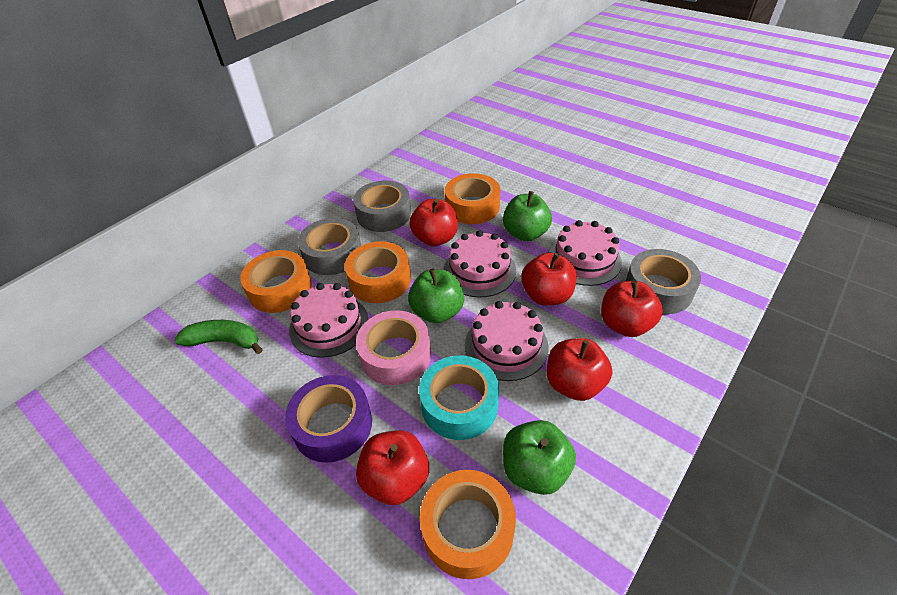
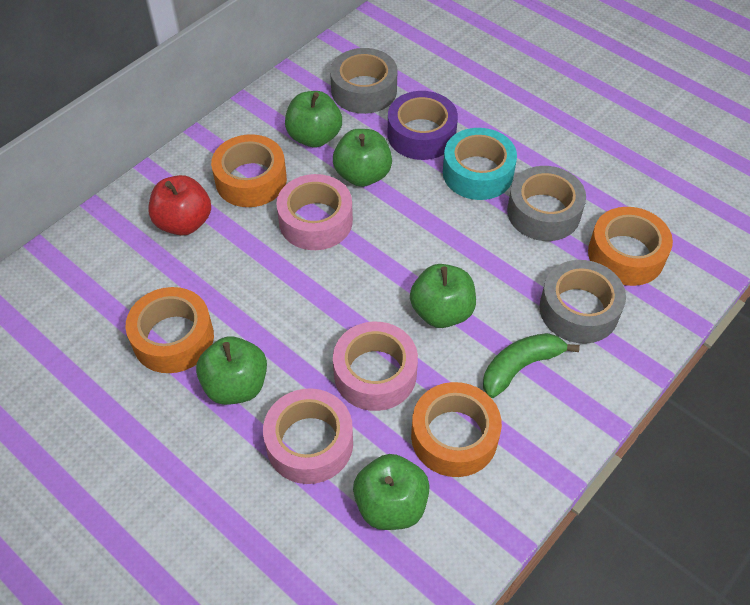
green apple: 3 -> 5
pink cake: 4 -> 0
pink tape: 1 -> 3
red apple: 5 -> 1

